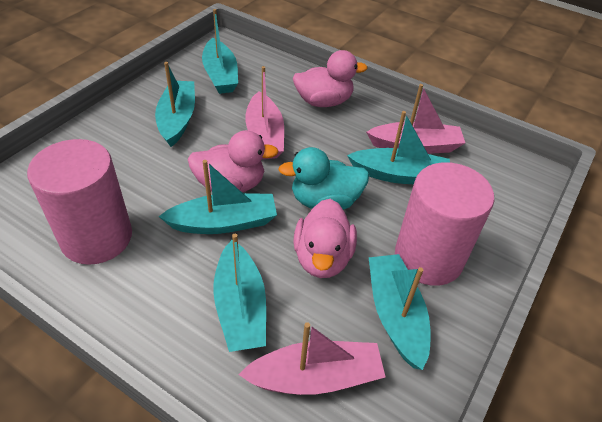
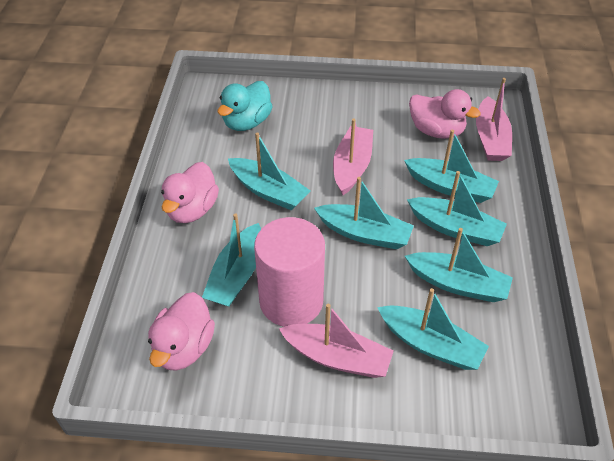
pink cylinder: 2 -> 1
turquoise boat: 6 -> 7

